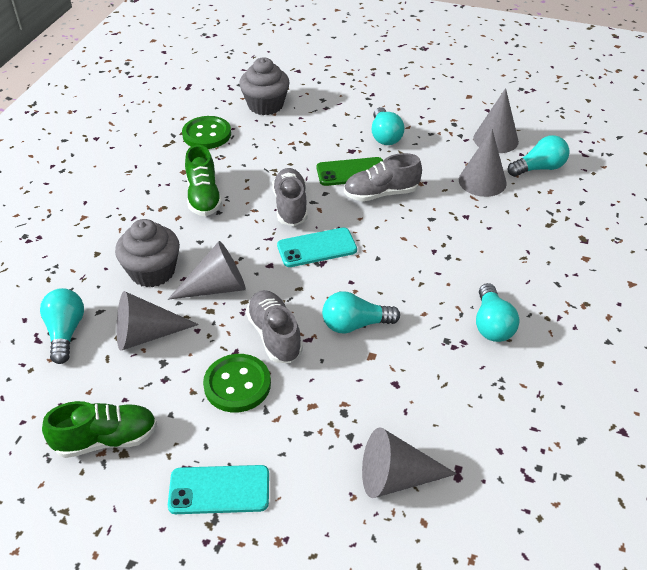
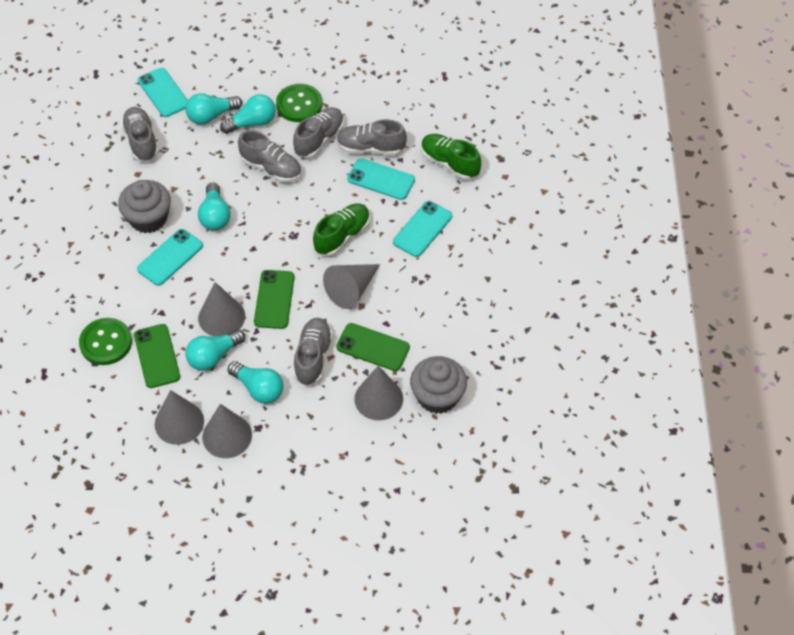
green phone: 1 -> 3
grey shoe: 3 -> 5
turquoise phone: 2 -> 4

